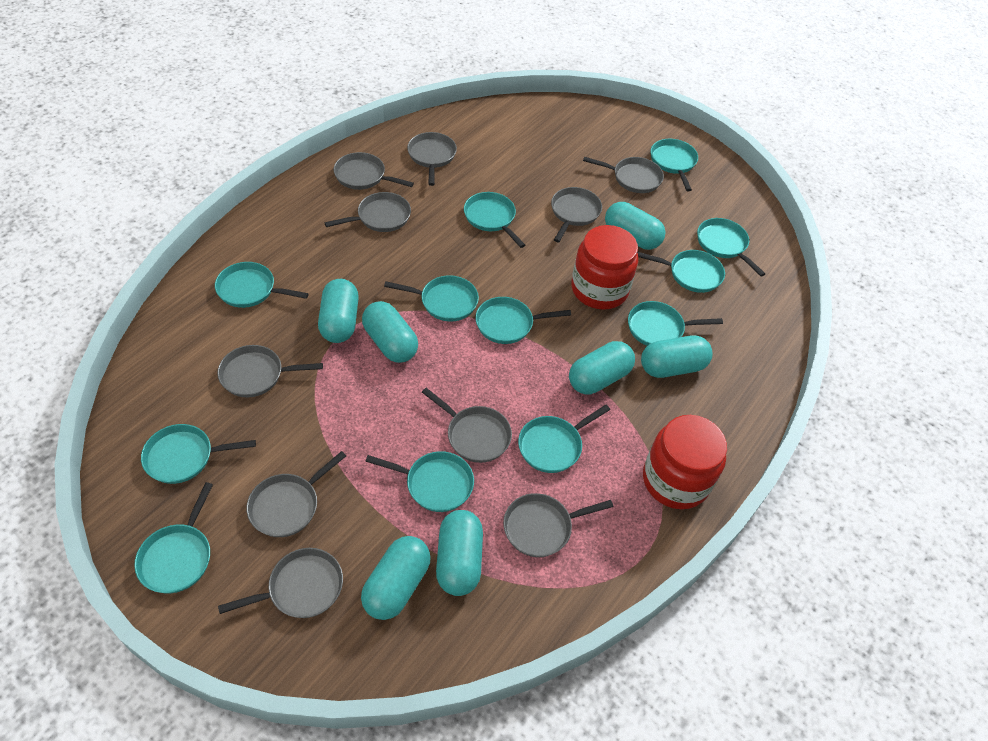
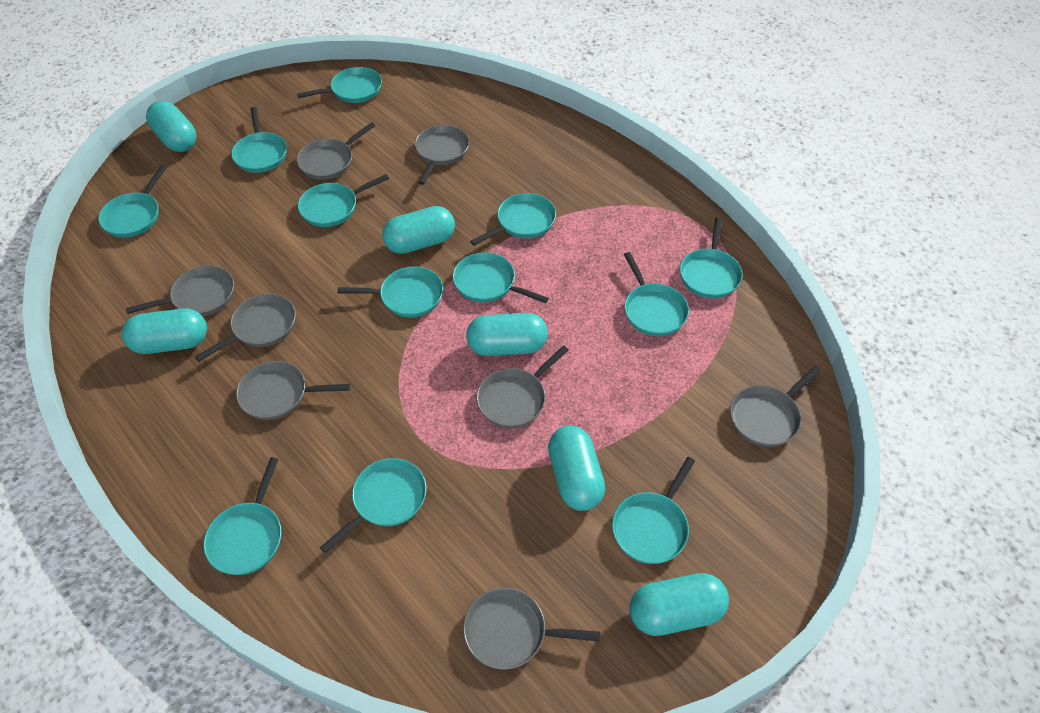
grey pan: 10 -> 8
red jar: 2 -> 0
turquoise capsule: 7 -> 6

